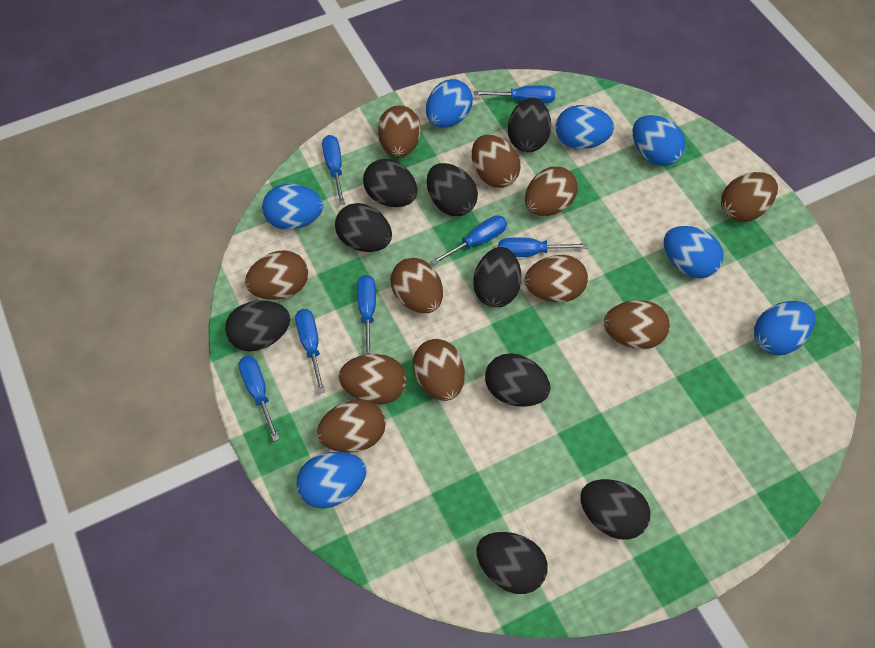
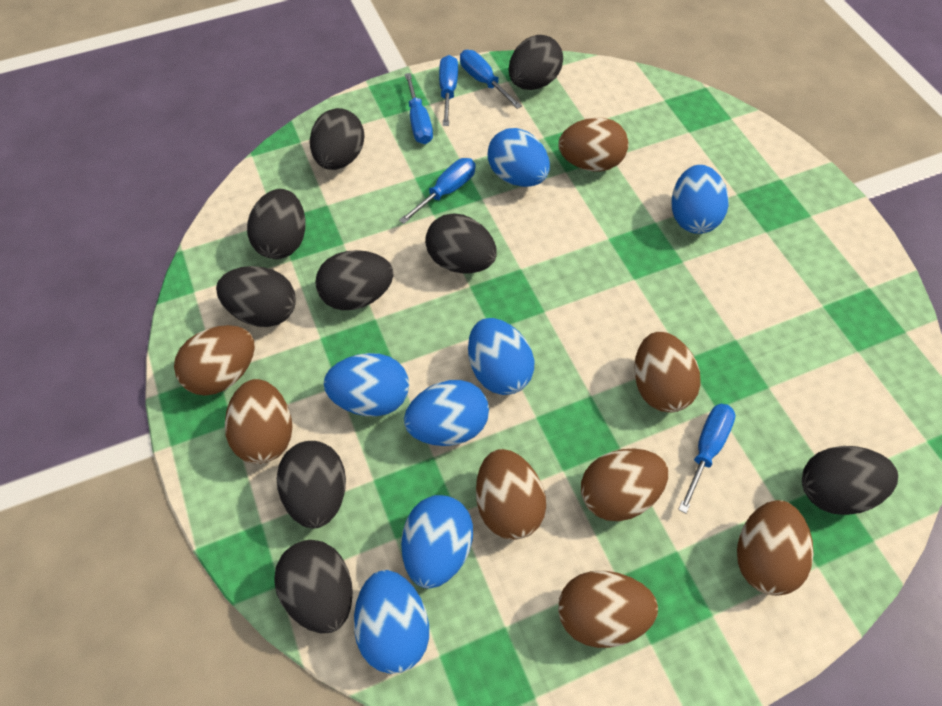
blue screwdriver: 7 -> 5
brown egg: 11 -> 8

